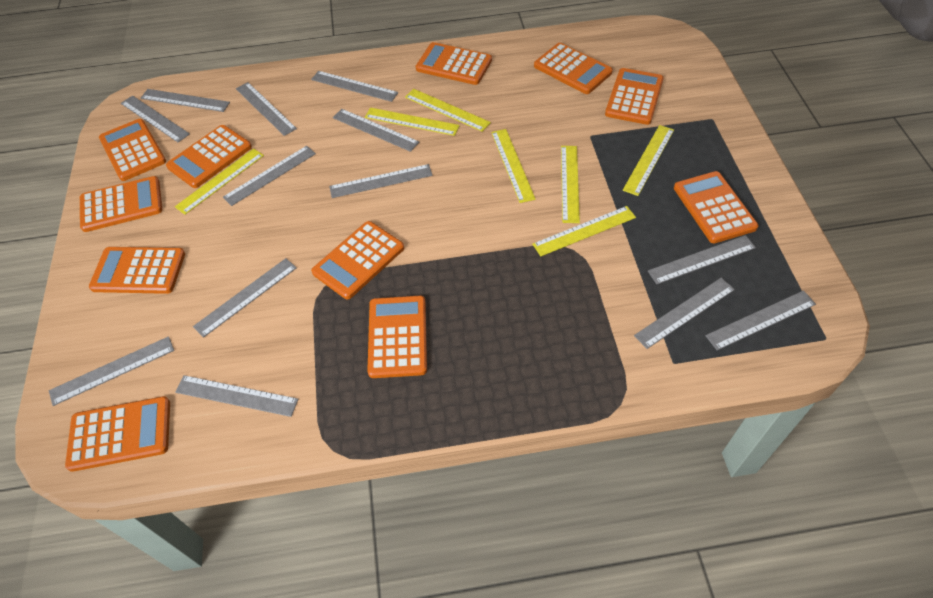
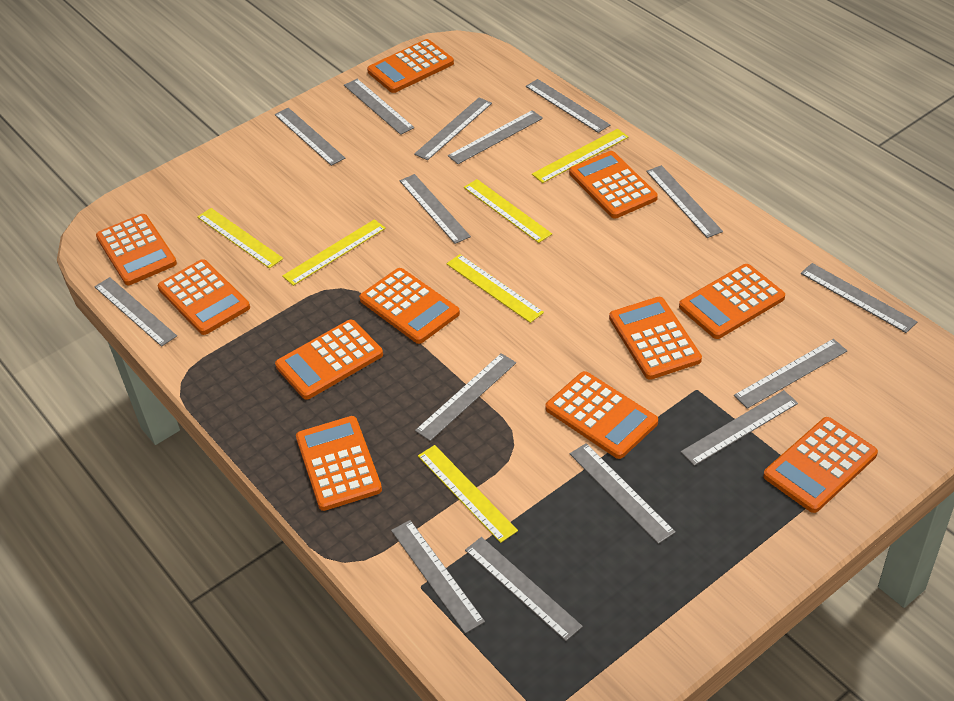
grey ruler: 13 -> 15
yellow ruler: 7 -> 6

